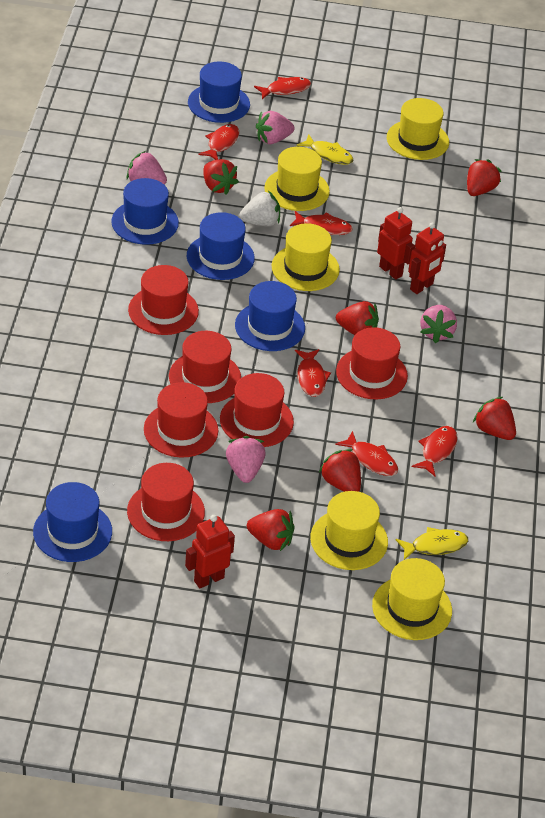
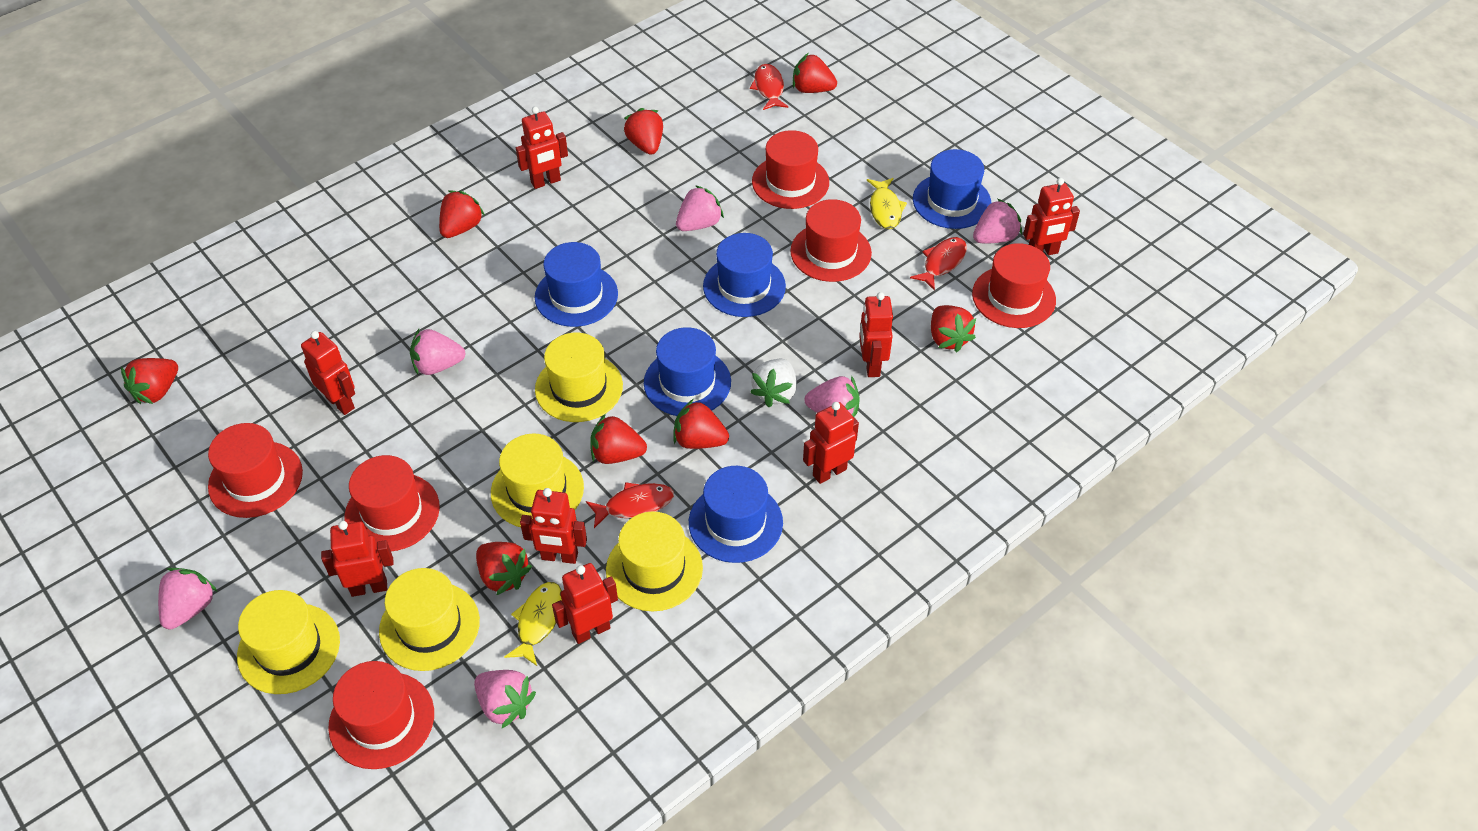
pink strawberry: 4 -> 6
red fish: 6 -> 3
red robot: 3 -> 8
red strawberry: 6 -> 8

